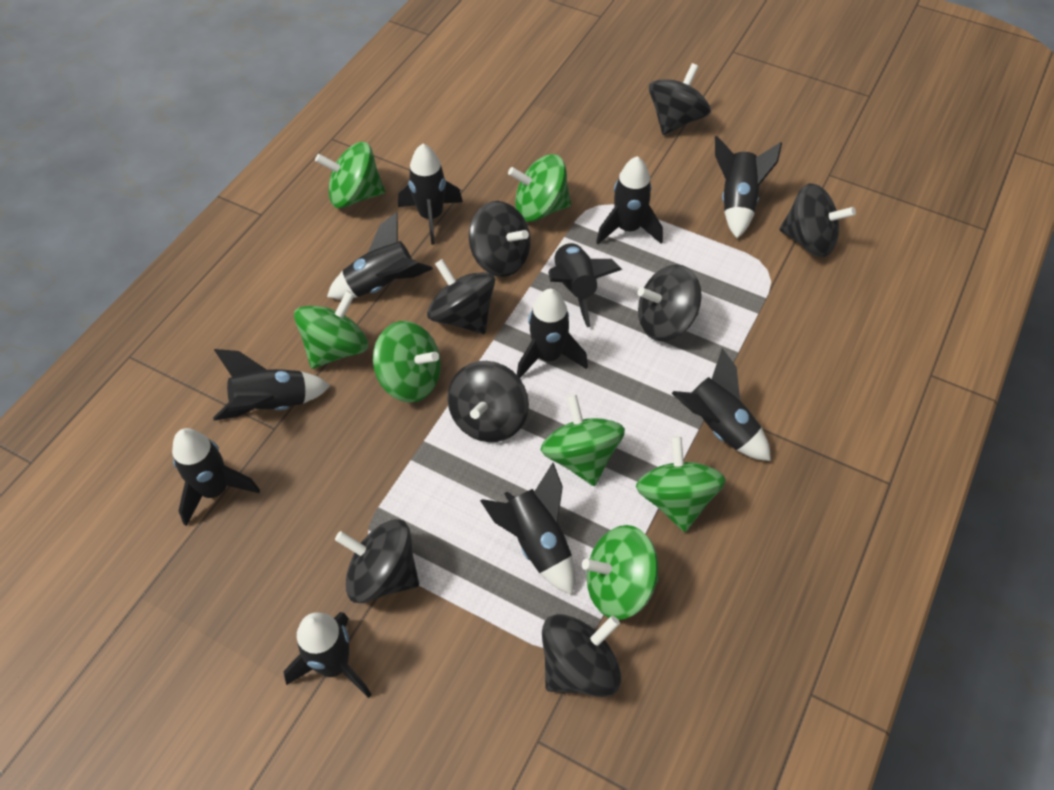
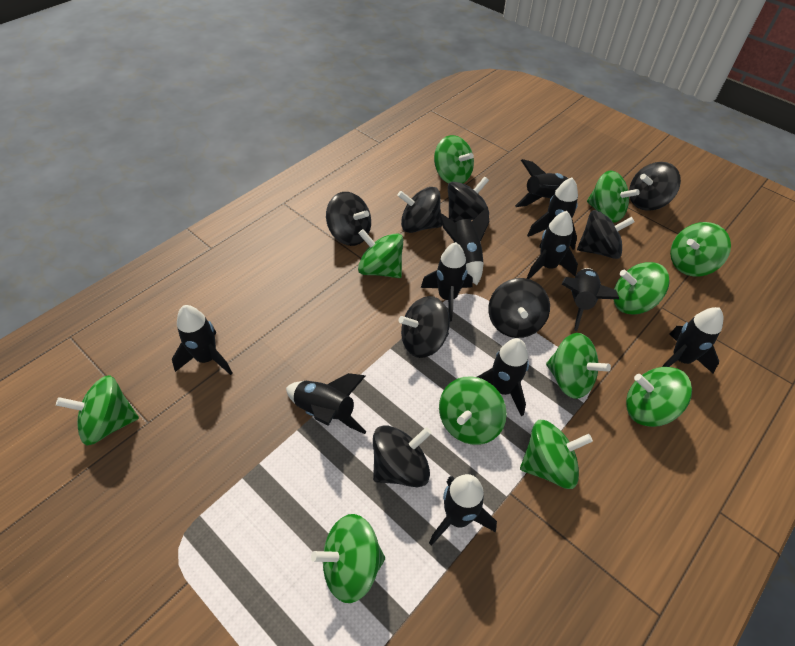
green spinning top: 7 -> 11

